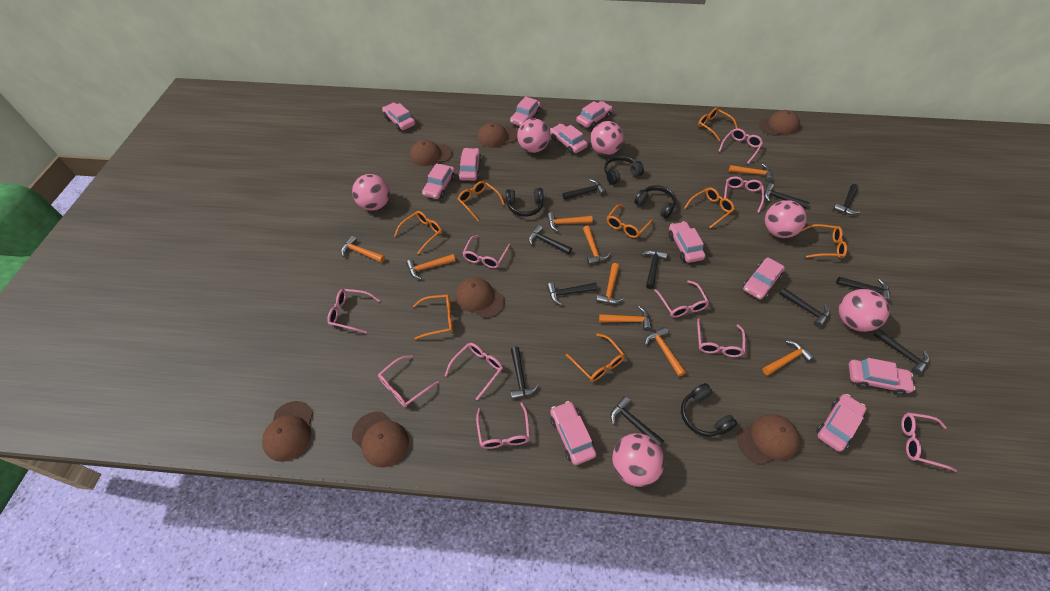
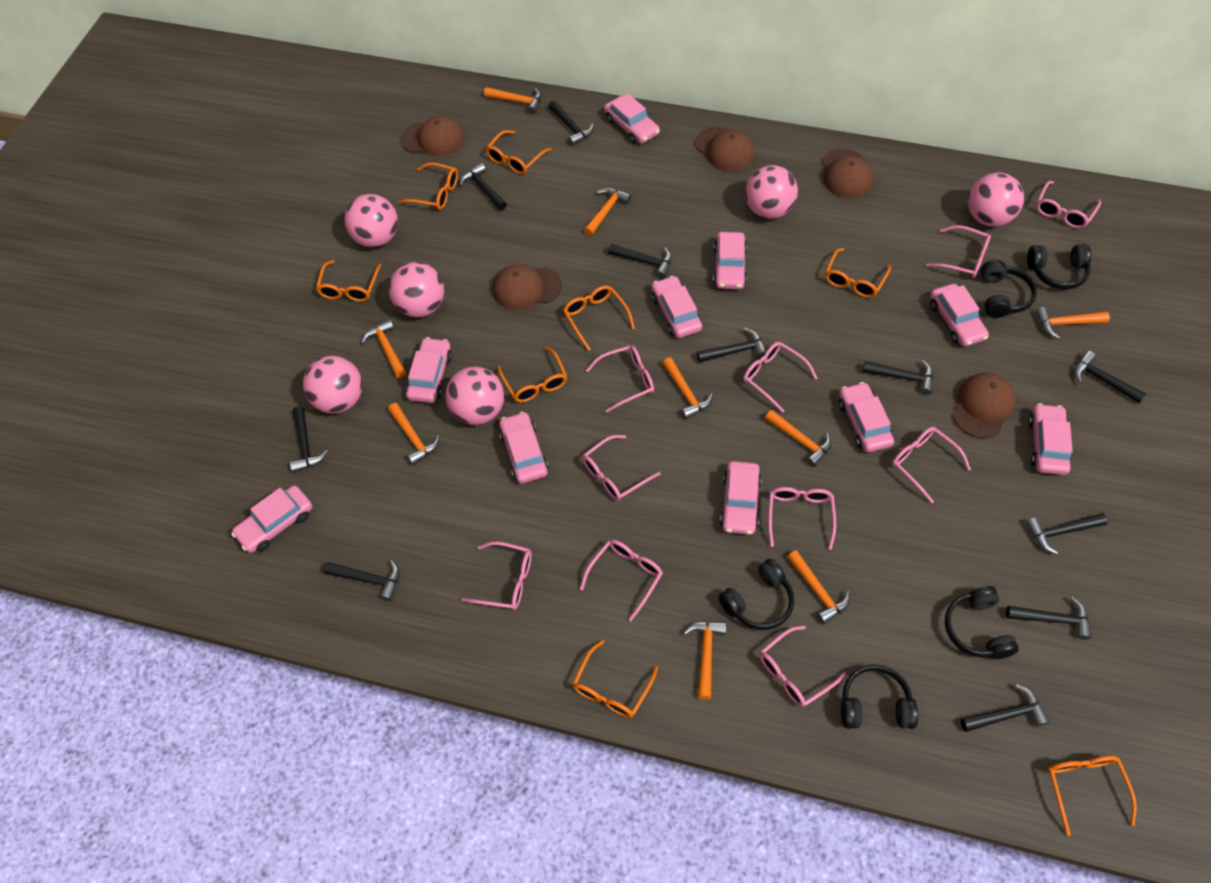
black headphones: 4 -> 5
brown cap: 7 -> 5
pink car: 11 -> 10

